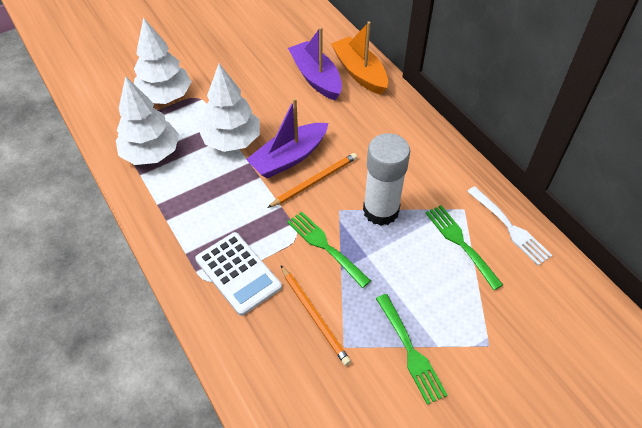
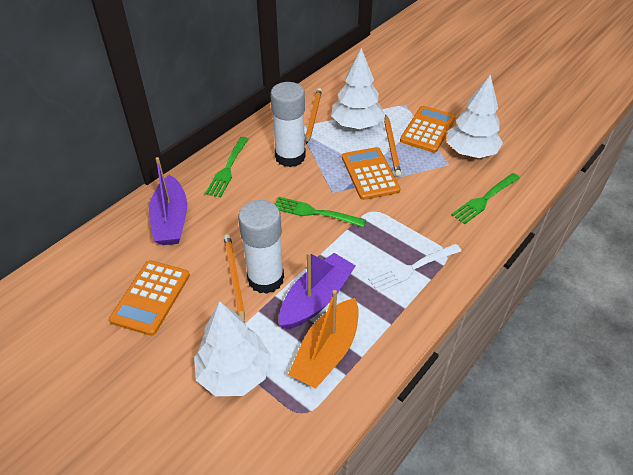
orange calculator: 0 -> 3
orange pencil: 2 -> 3
white calculator: 1 -> 0
white glue stick: 1 -> 2

